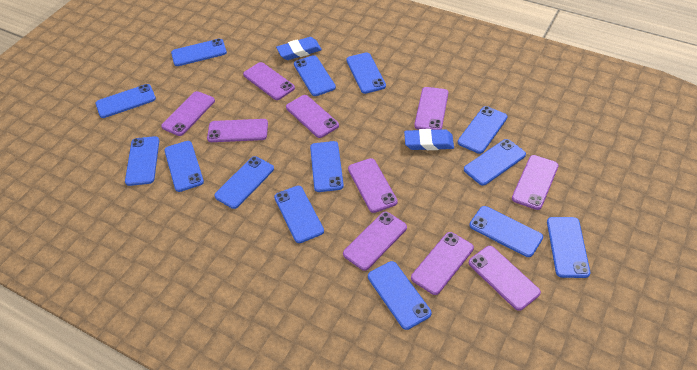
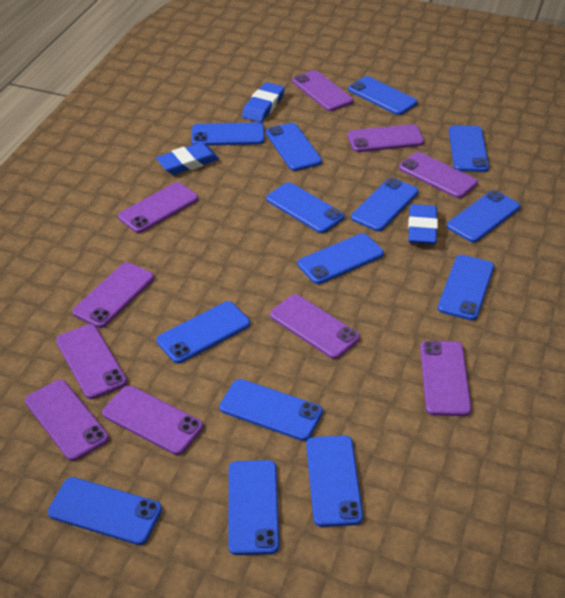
blue eraser: 2 -> 3

